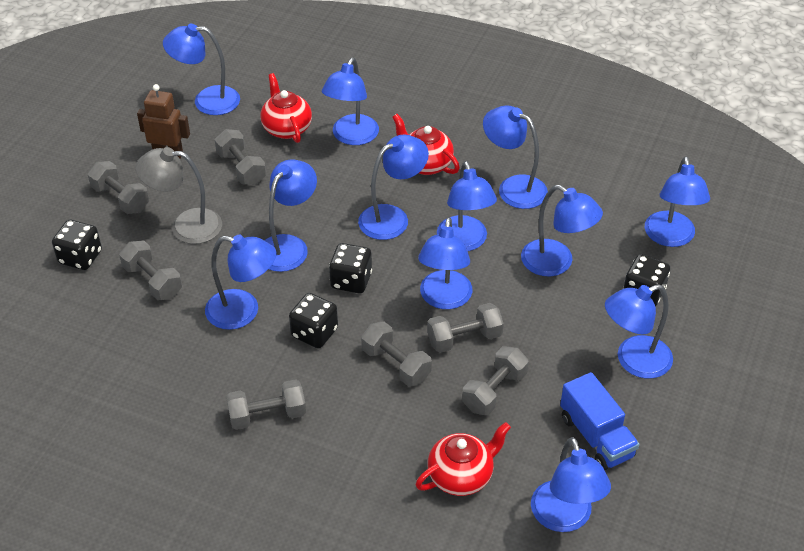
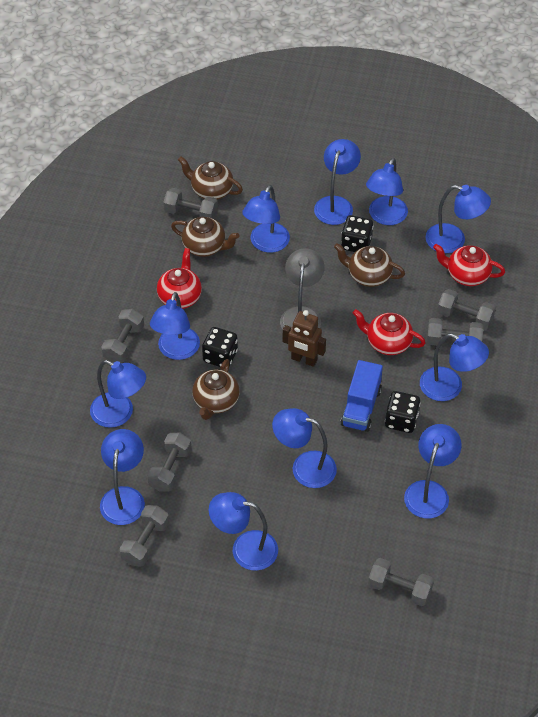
black dice: 4 -> 3
blue lamp: 12 -> 11
brown teapot: 0 -> 4

